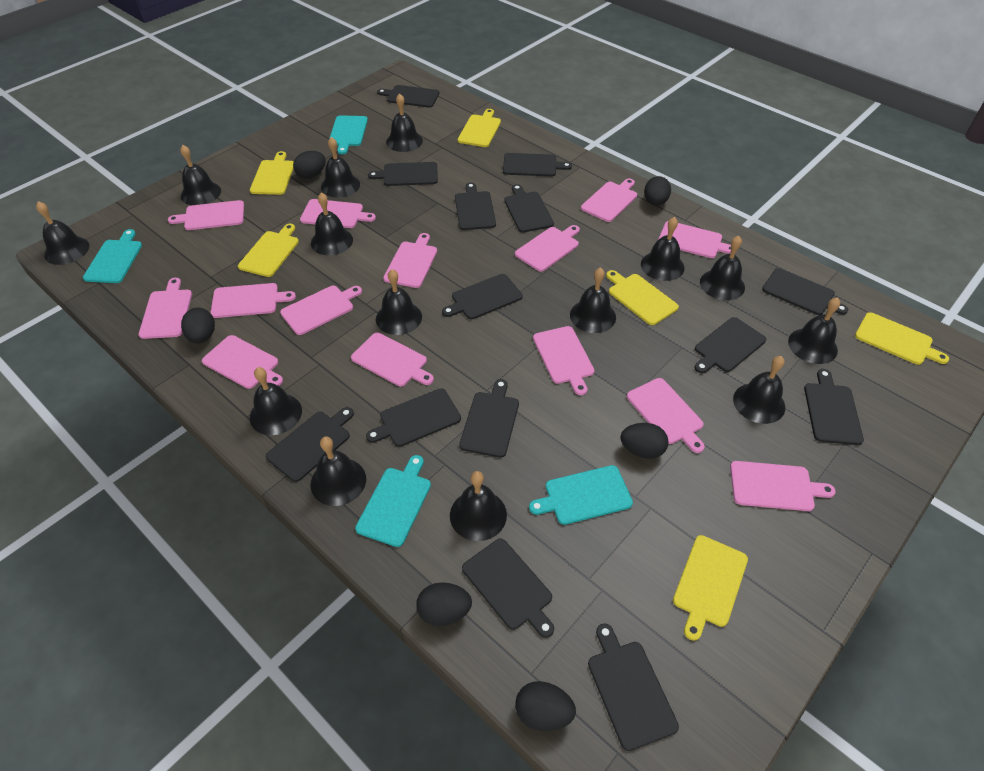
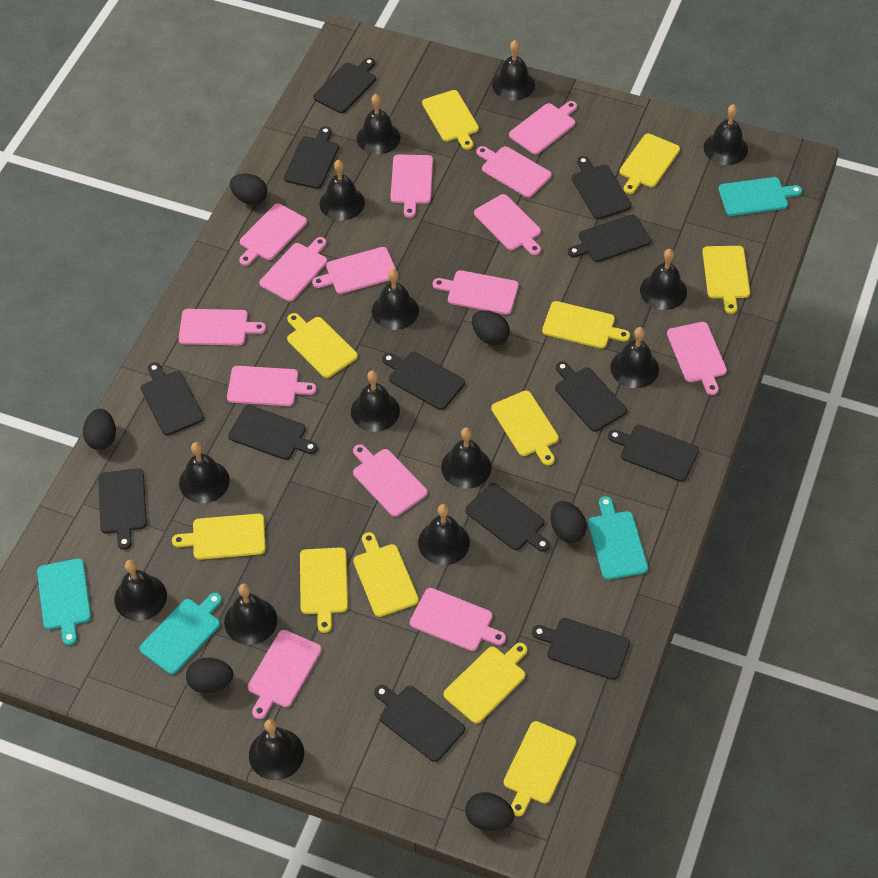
black cutting board: 14 -> 13
yellow cutting board: 6 -> 11

